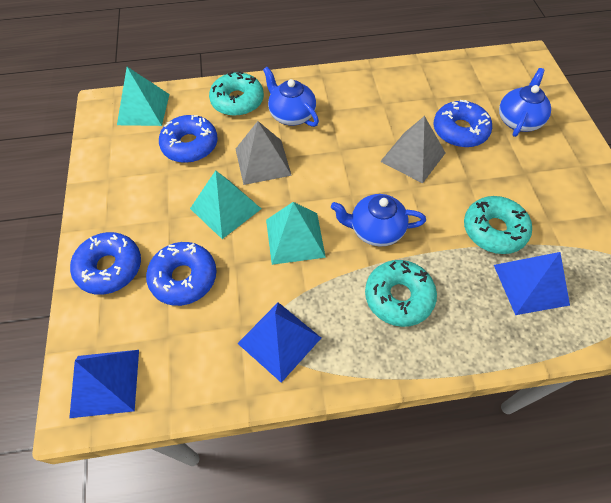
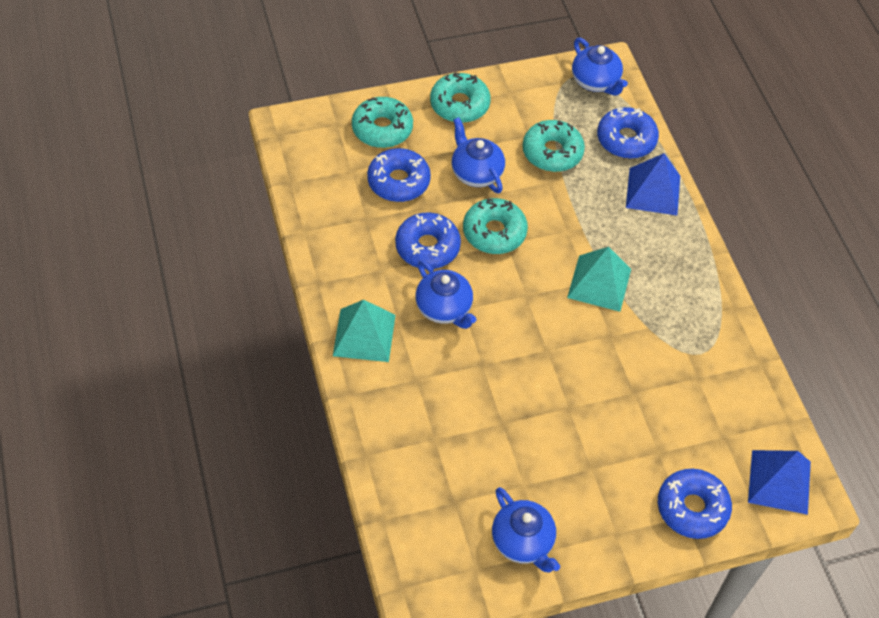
blue pyramid: 3 -> 2
blue teapot: 3 -> 4
grey pyramid: 2 -> 0
turquoise donut: 3 -> 4
turquoise pyramid: 3 -> 2

